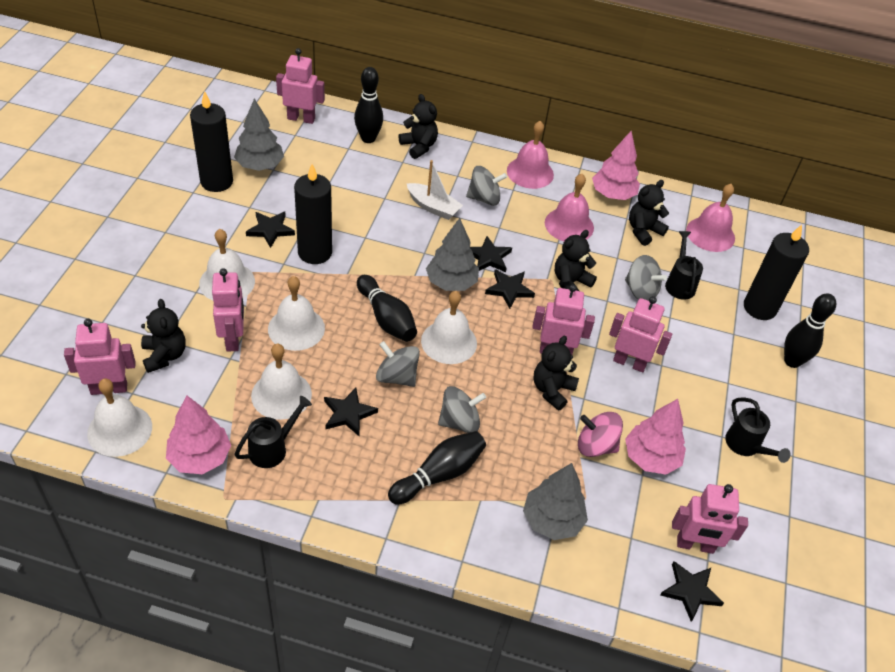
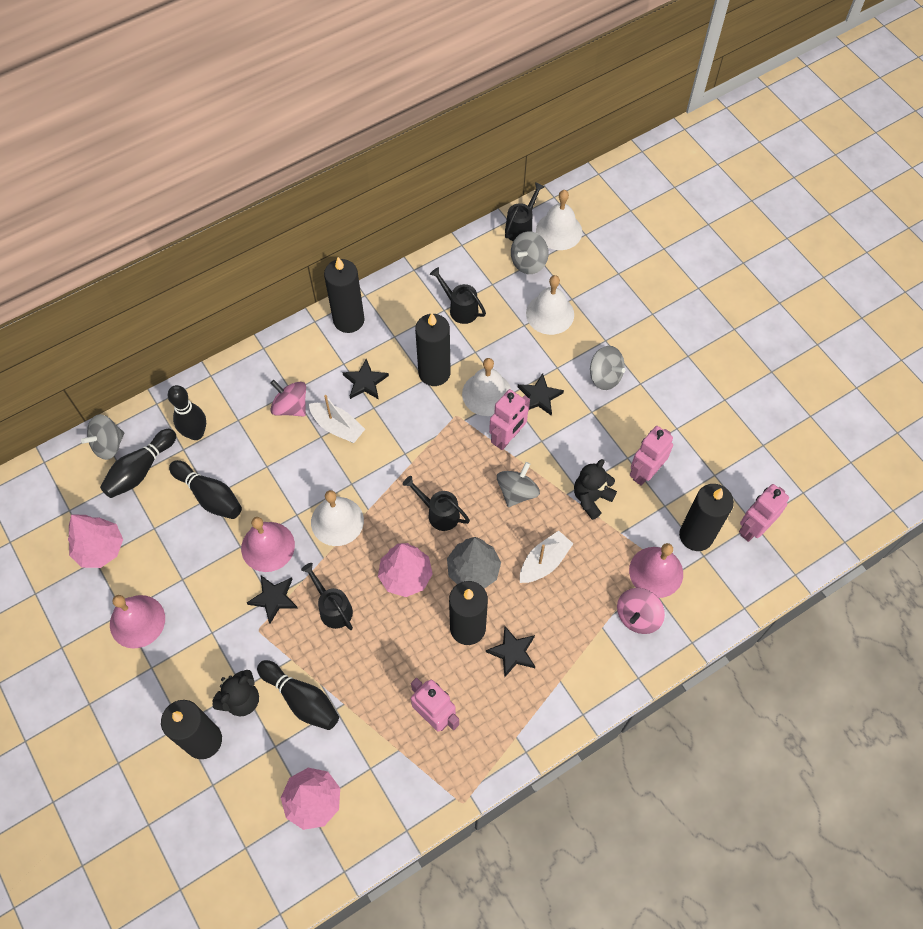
black candle: 3 -> 5
black star: 5 -> 4
black teddy bear: 5 -> 2
black watering can: 3 -> 4
grey tree: 3 -> 1
pink robot: 6 -> 4
pink spinning top: 1 -> 2
white bell: 5 -> 4
white boat: 1 -> 2

